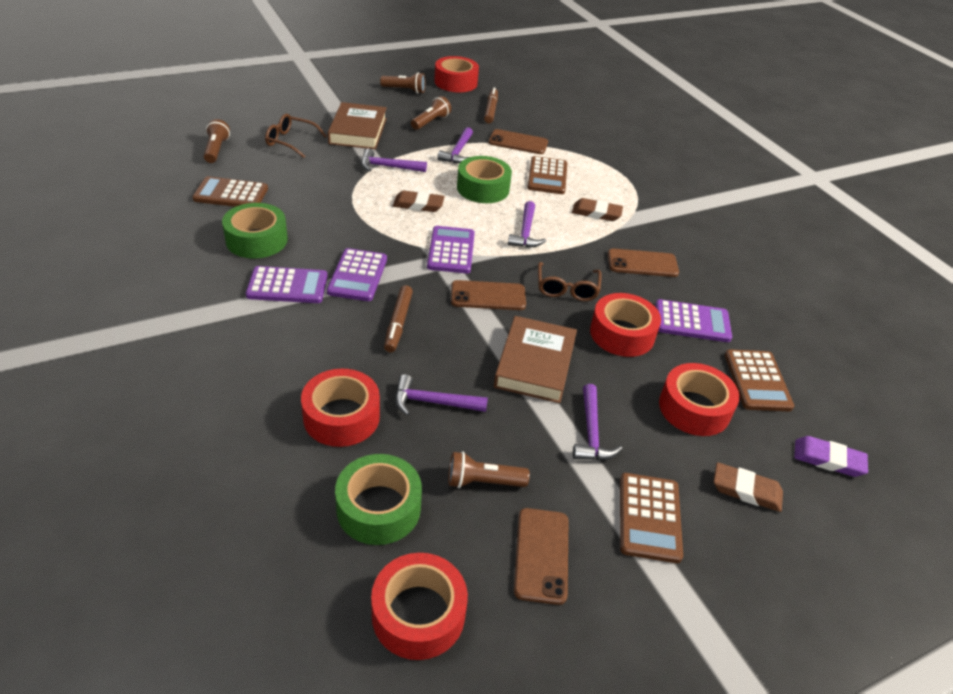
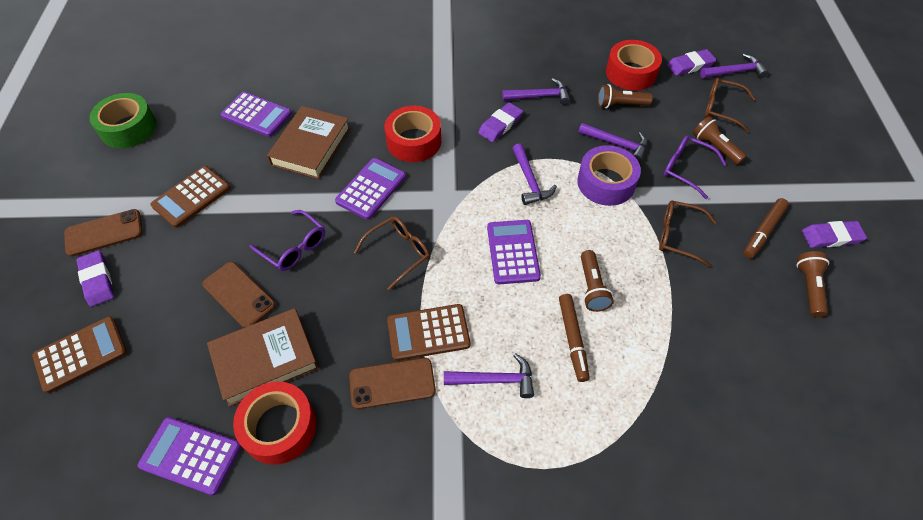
brown calculator: 4 -> 3
brown eraser: 3 -> 0
brown glasses: 2 -> 3
brown phone: 4 -> 3
green tape: 3 -> 1
purple eraser: 1 -> 4
purple glasses: 0 -> 2
purple tape: 0 -> 1
red tape: 5 -> 3

